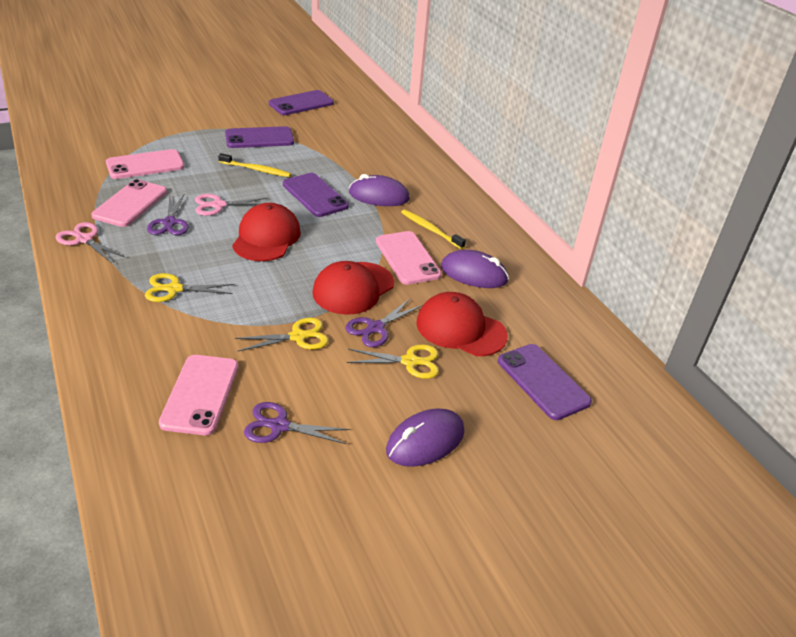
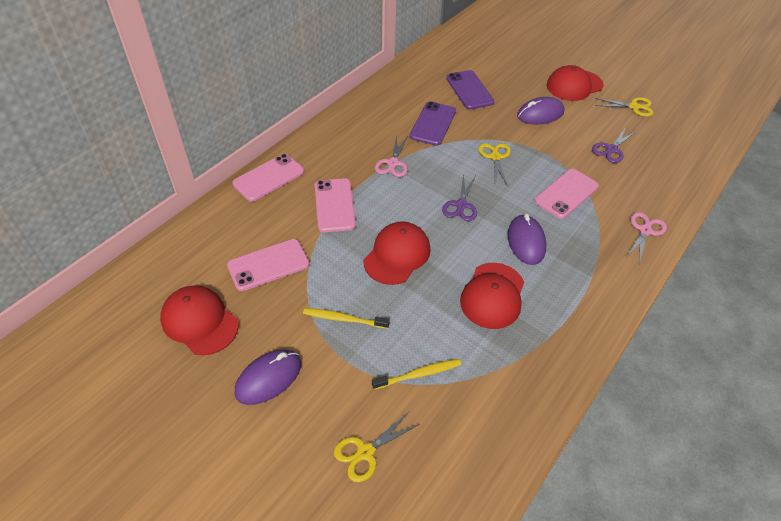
purple phone: 4 -> 2
purple scissors: 3 -> 2
red cap: 3 -> 4

